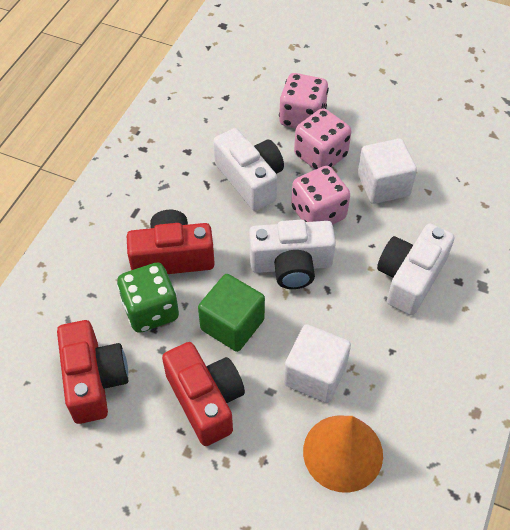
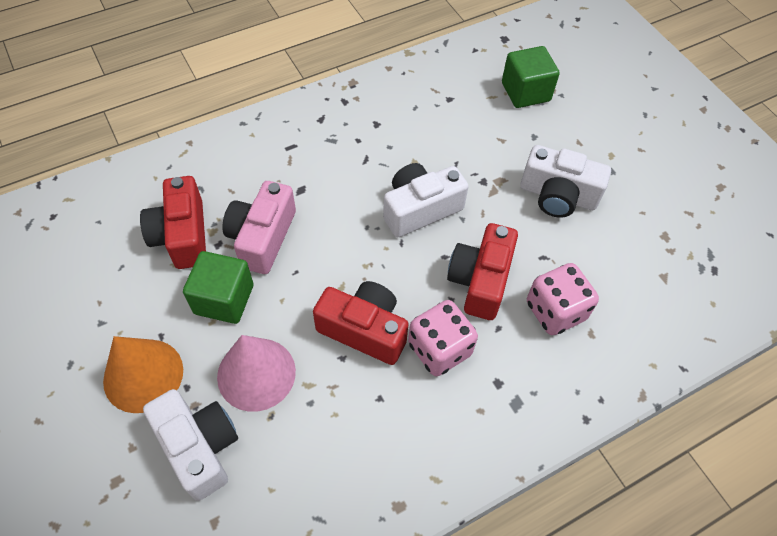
green cube: 1 -> 2
green dice: 1 -> 0
pink camera: 0 -> 1
pink cone: 0 -> 1
pink dice: 3 -> 2
white cube: 2 -> 0

